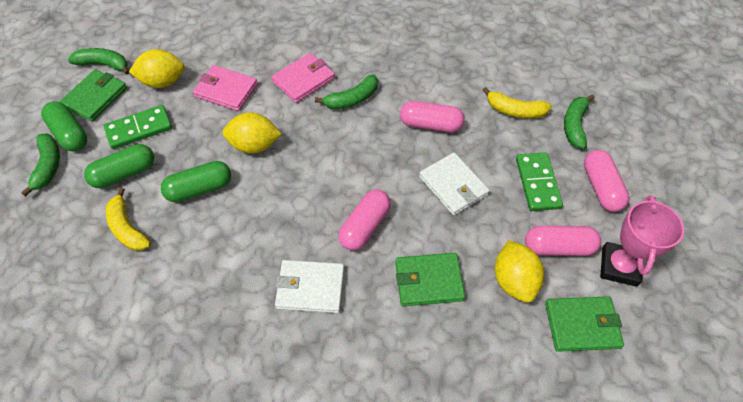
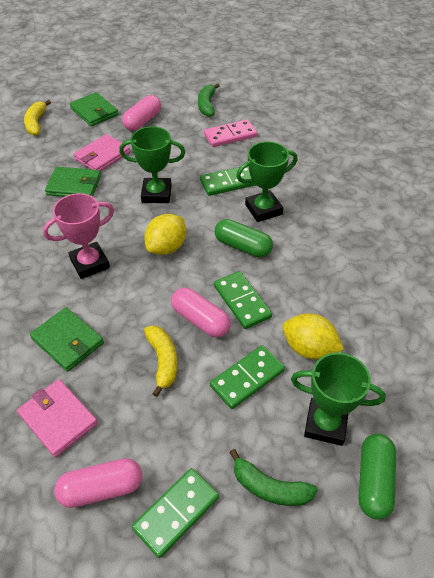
green banana: 4 -> 2
green capsule: 3 -> 2
green domino: 2 -> 4
green trophy: 0 -> 3
pink capsule: 4 -> 3
pink domino: 0 -> 1
white wallet: 2 -> 0
yellow lemon: 3 -> 2

